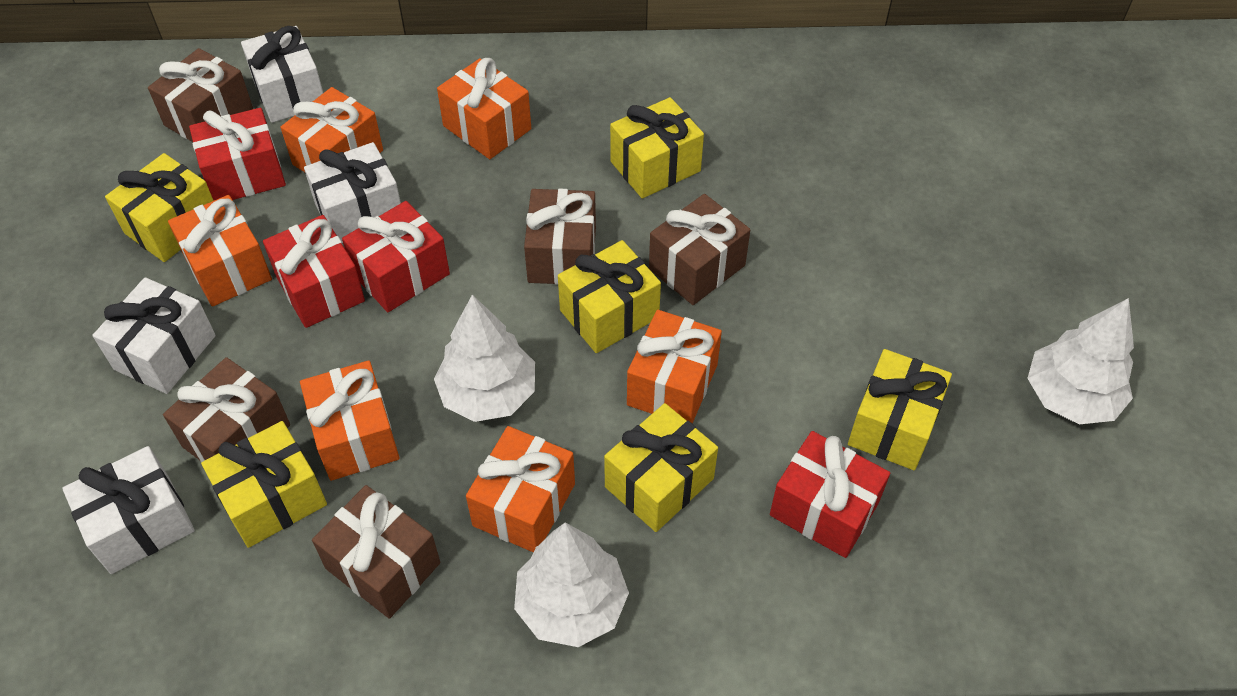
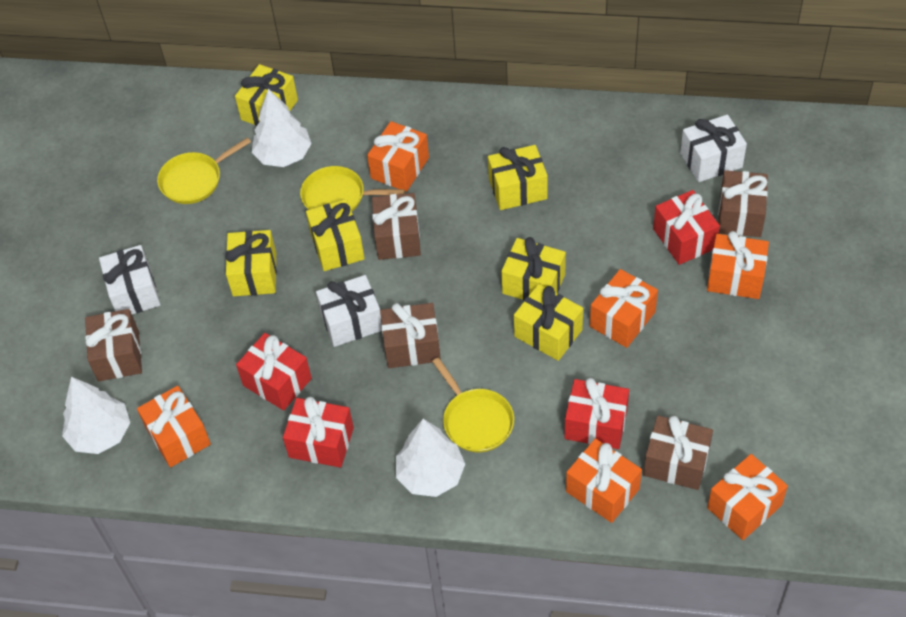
white gift: 4 -> 3
yellow pan: 0 -> 3

